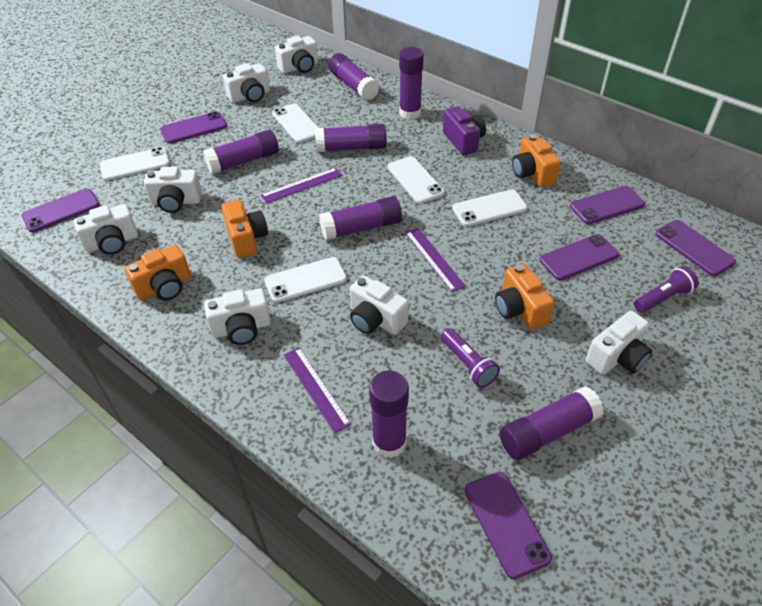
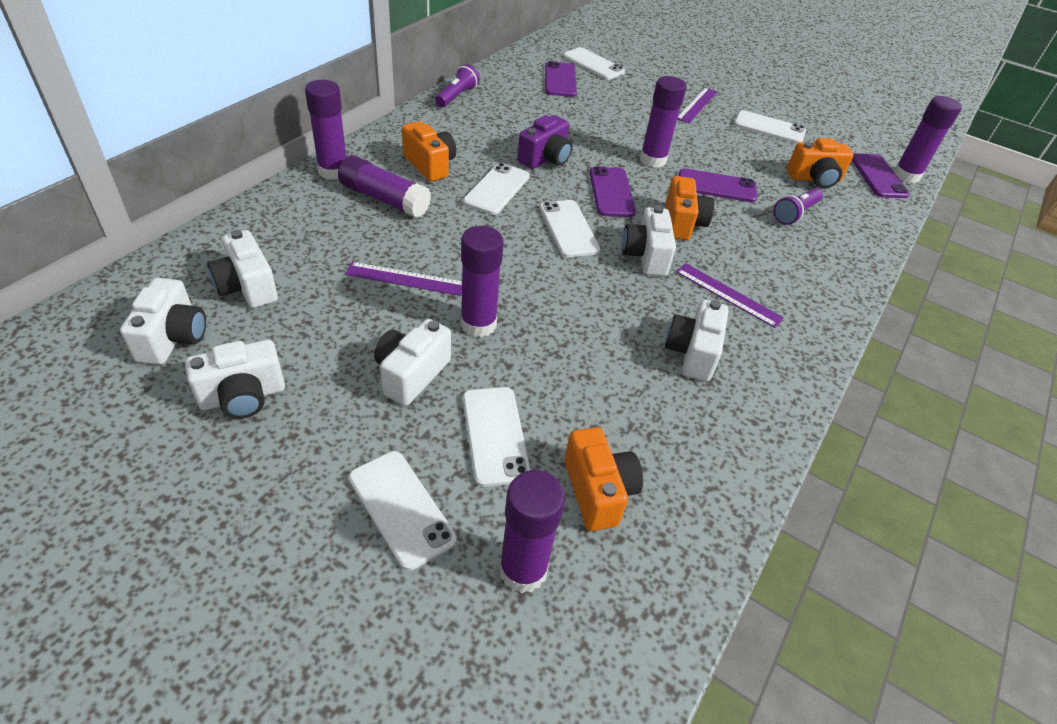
purple glue stick: 7 -> 6
purple phone: 6 -> 4
white camera: 7 -> 6
white phone: 5 -> 6

